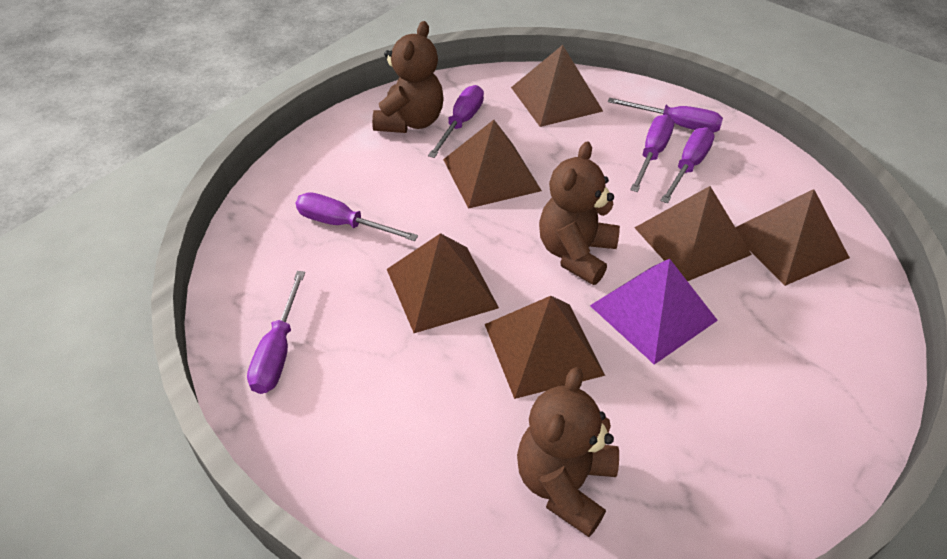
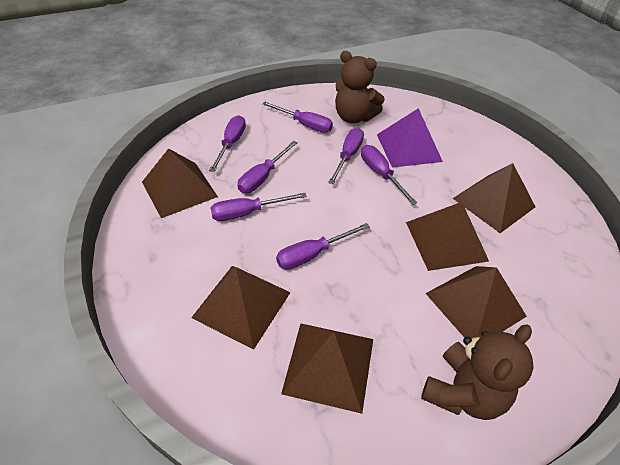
brown teddy bear: 3 -> 2
purple screwdriver: 6 -> 7

